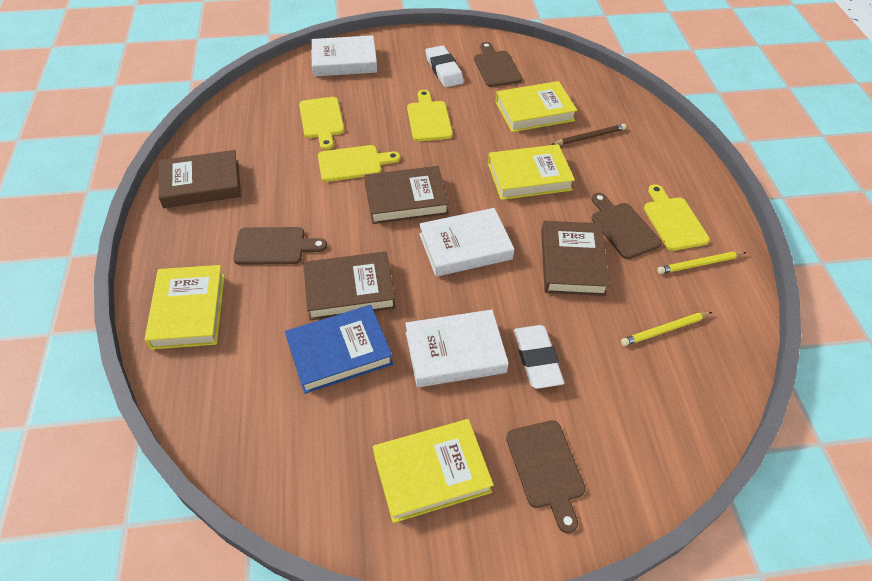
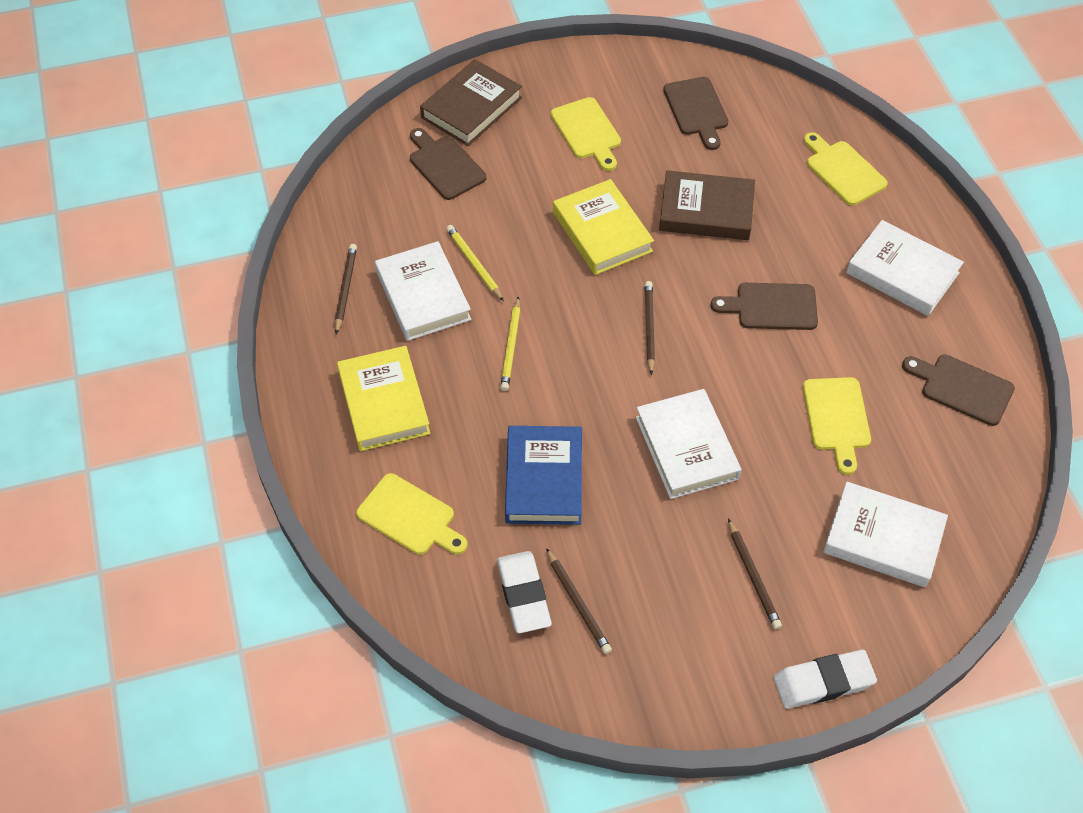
brown book: 4 -> 2
brown pencil: 1 -> 4
white book: 3 -> 4
yellow book: 4 -> 2

